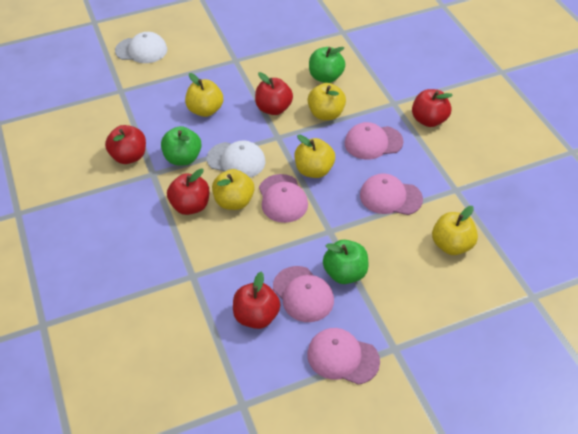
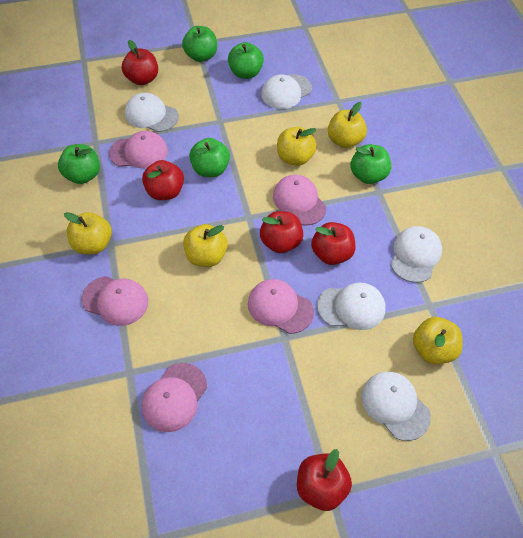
green apple: 3 -> 5
white cap: 2 -> 5

